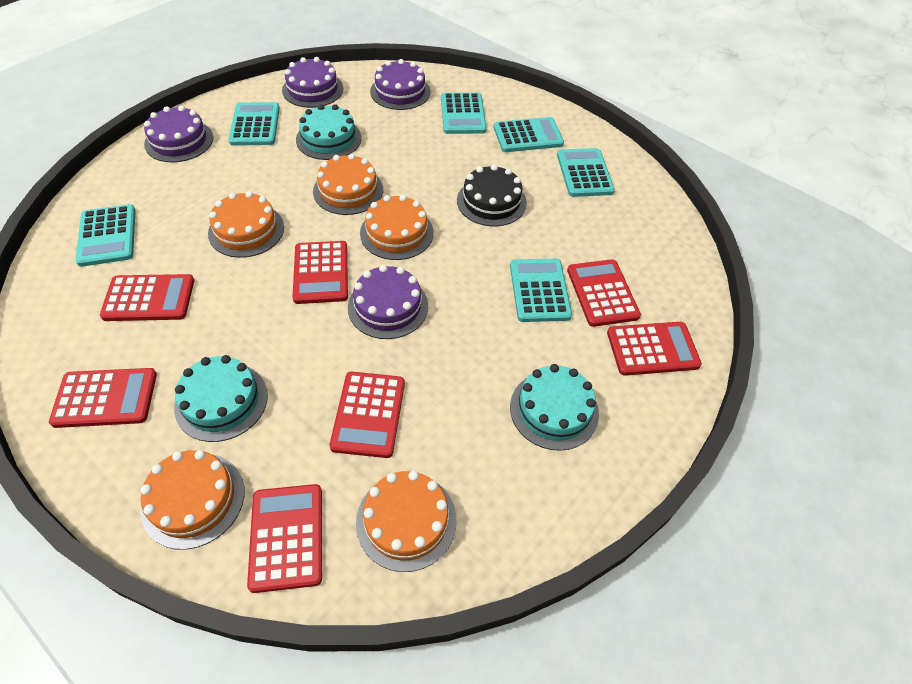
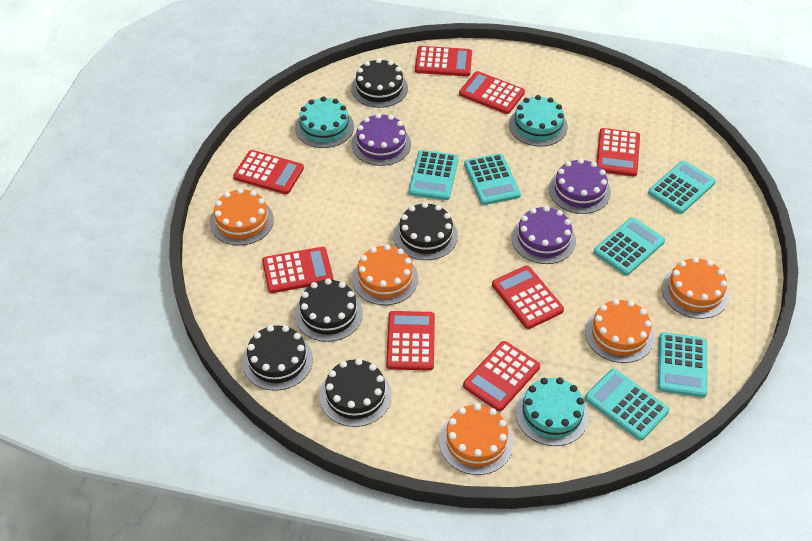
black cake: 1 -> 5
purple cake: 4 -> 3
red calculator: 7 -> 8

